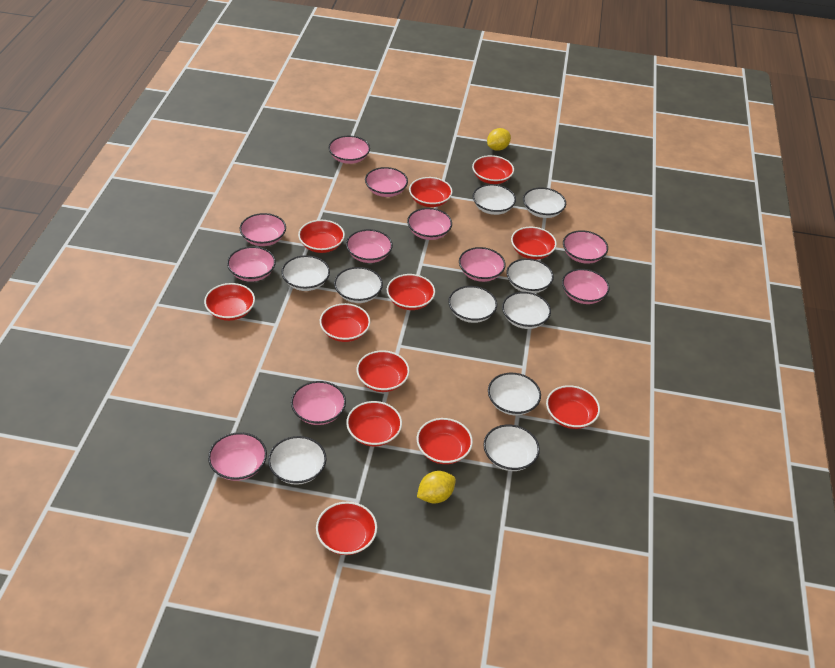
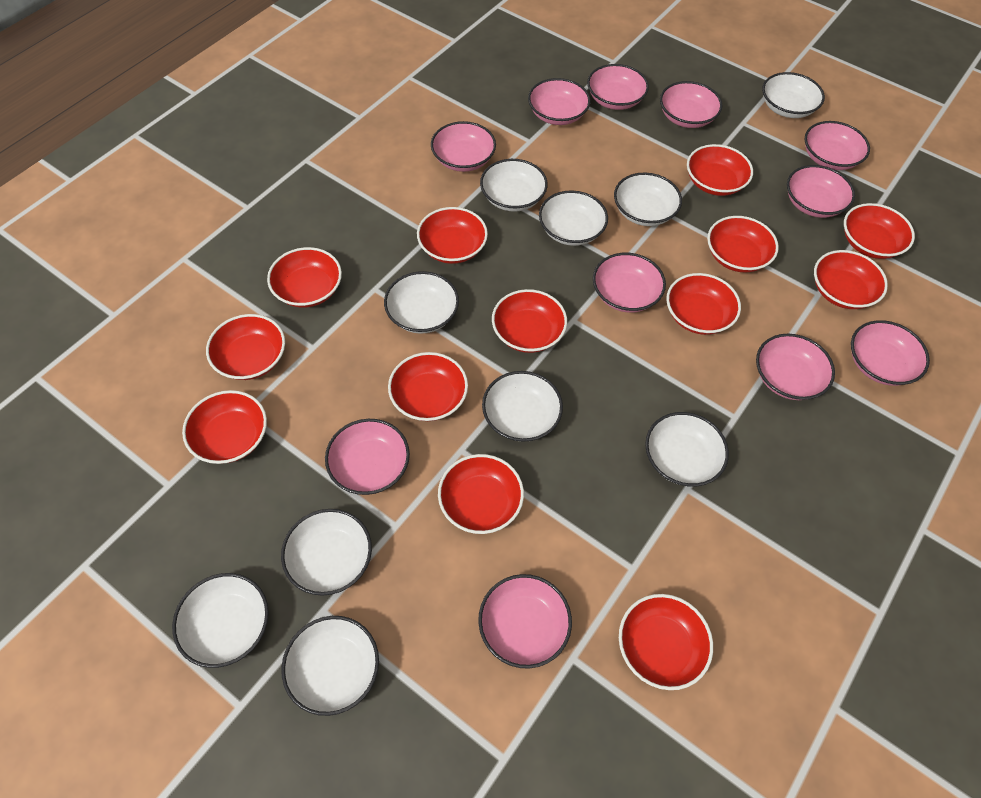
red bowl: 12 -> 13
yellow lemon: 2 -> 0

